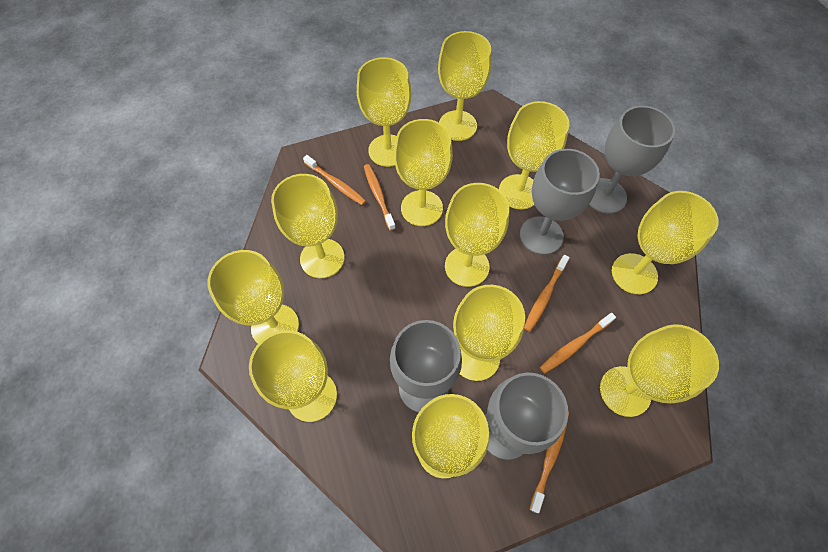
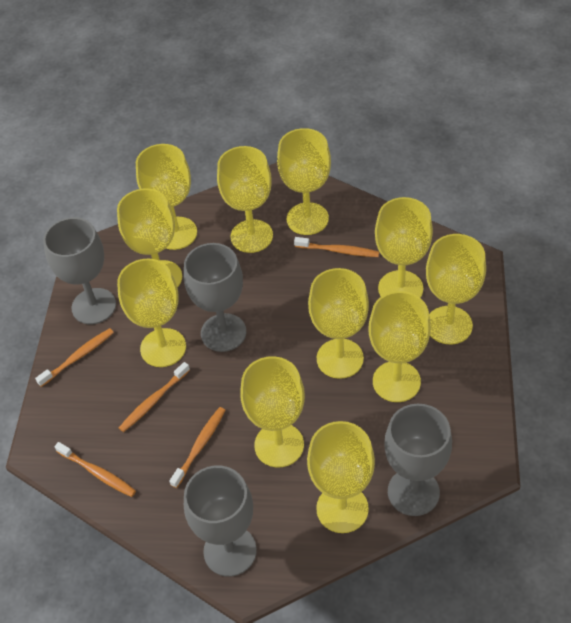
yellow goblet: 12 -> 11

